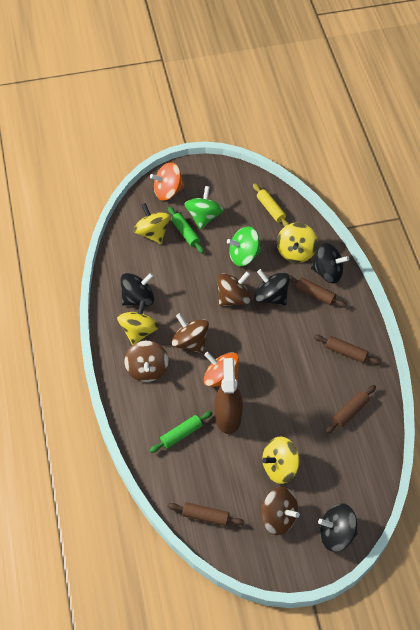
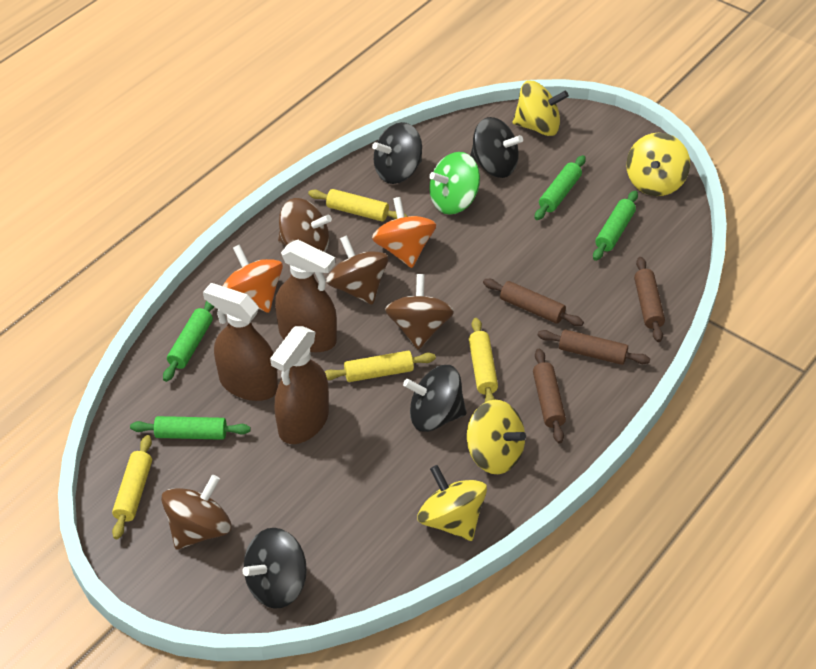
brown spray bottle: 1 -> 3
green rolling pin: 2 -> 4
green spinning top: 2 -> 1
yellow rolling pin: 1 -> 4

